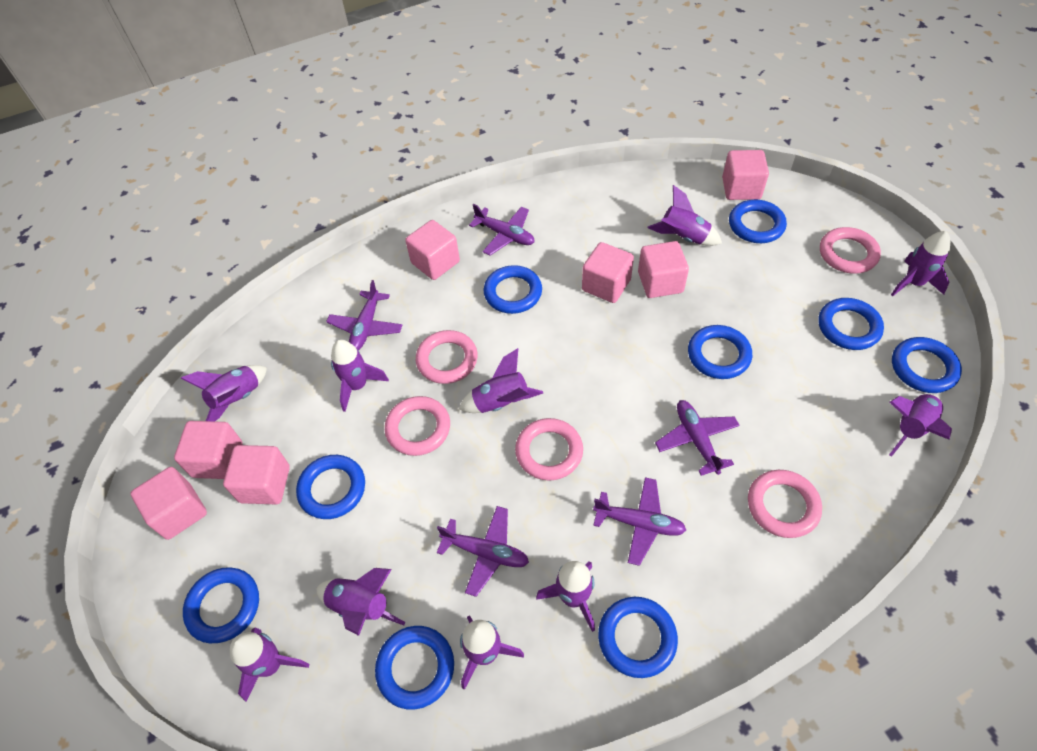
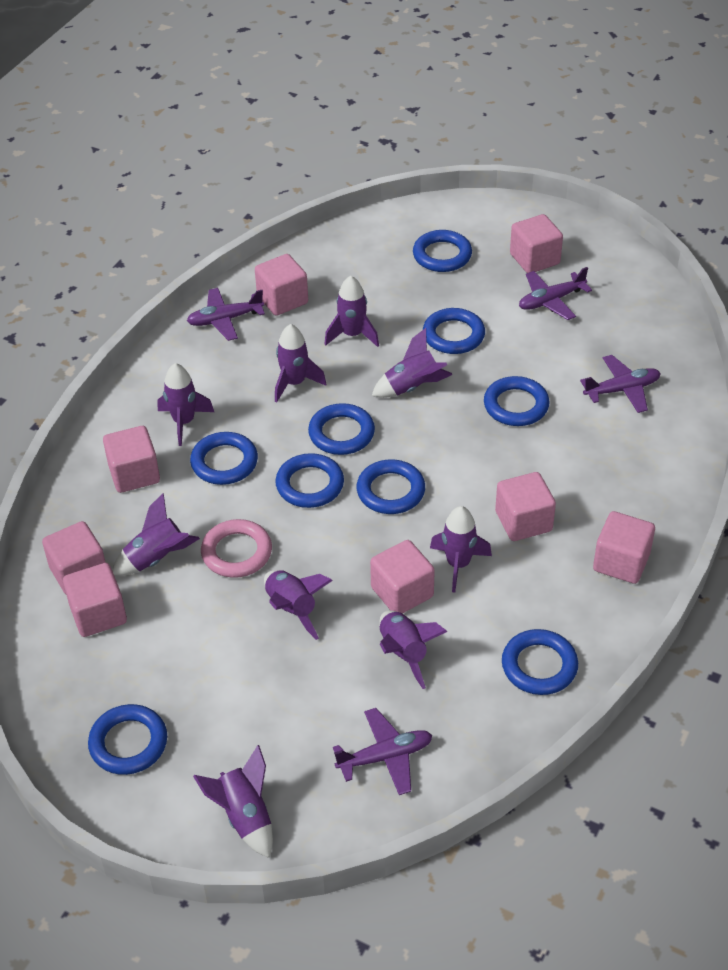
pink cube: 7 -> 8
pink ring: 5 -> 1
purple plane: 5 -> 4
purple rocket: 10 -> 9

